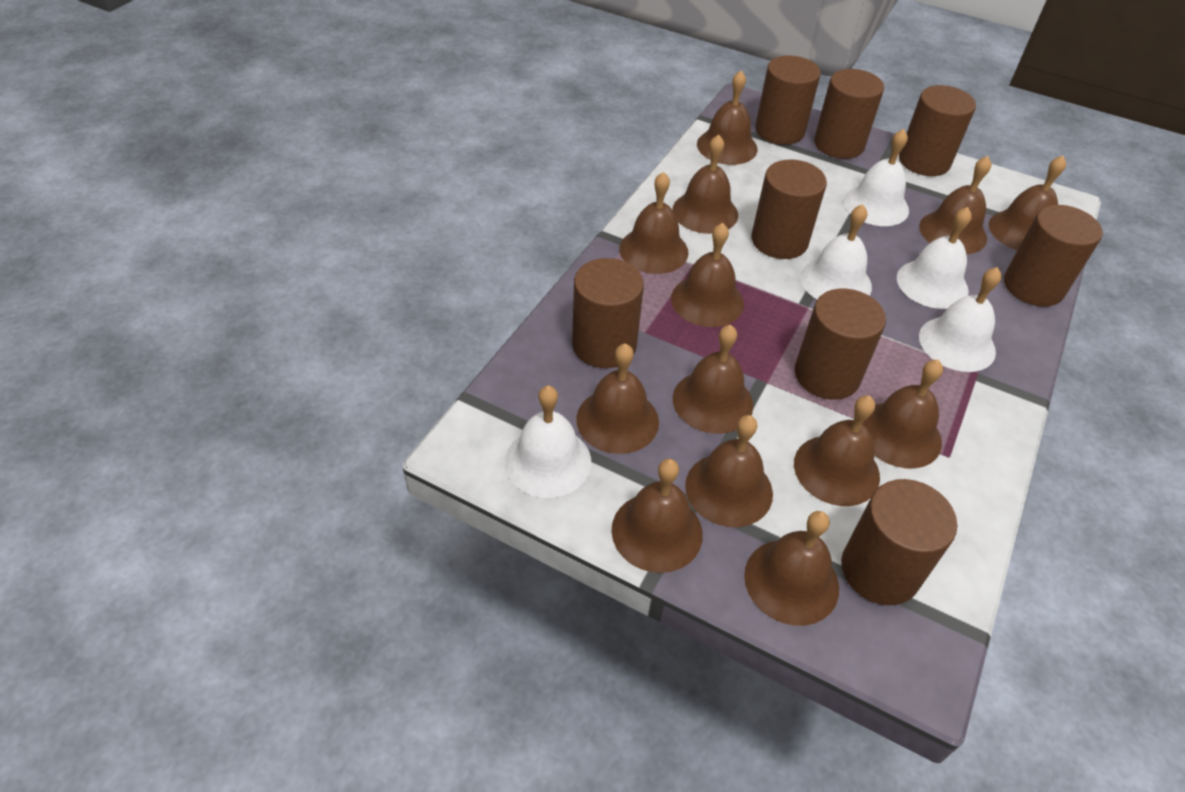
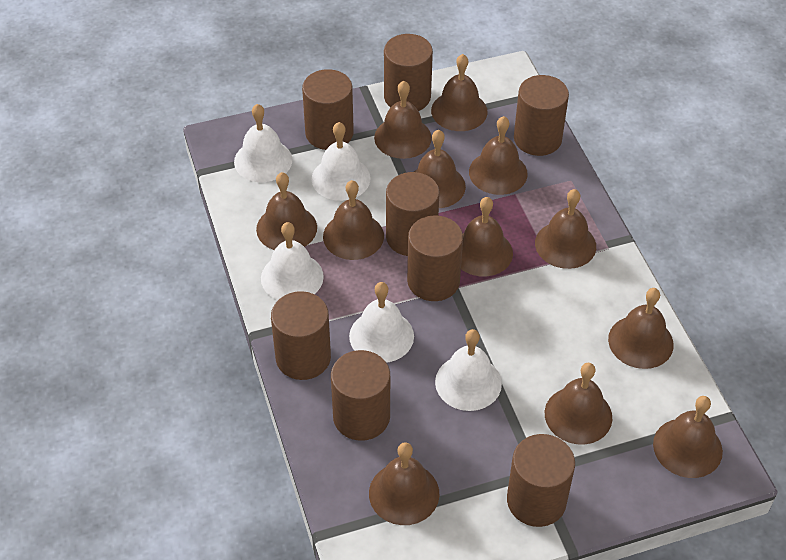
brown bell: 13 -> 12

